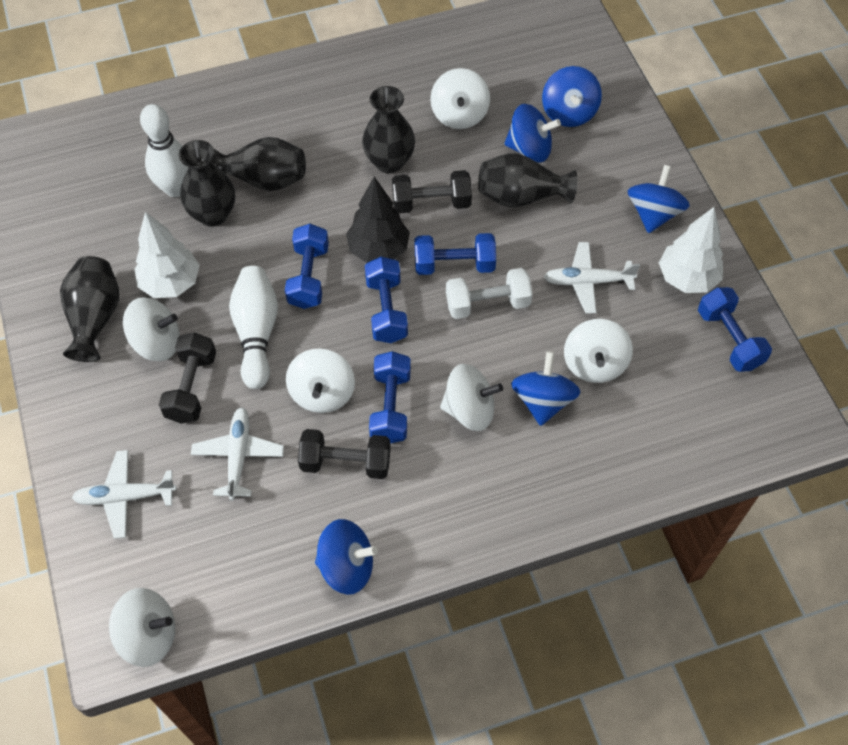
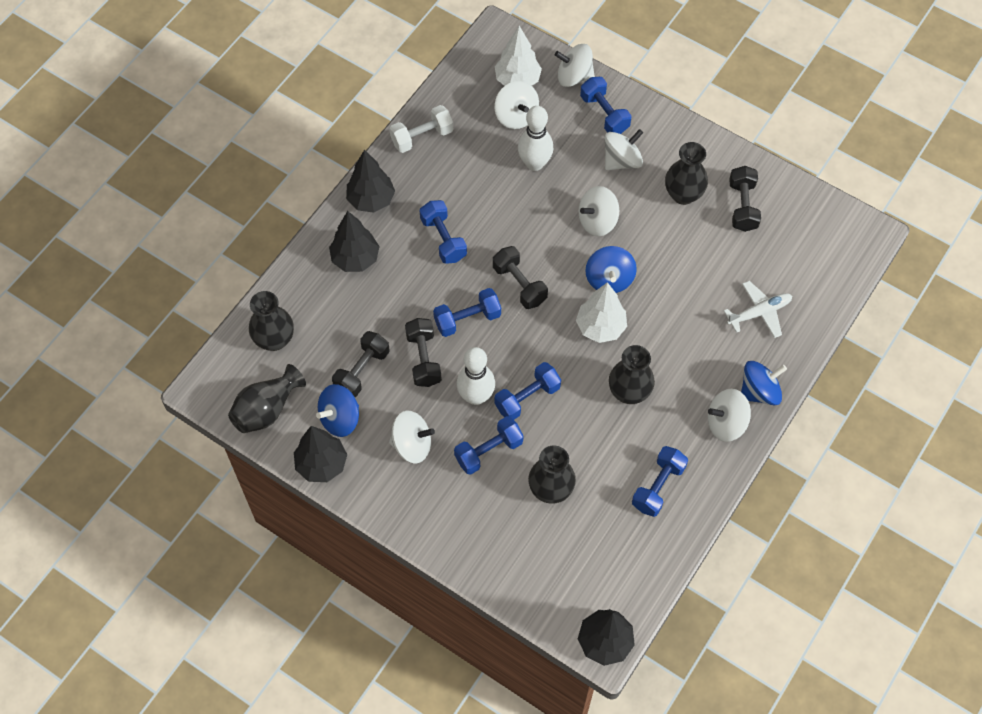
black dumbbell: 3 -> 4
black tree: 1 -> 4
blue dumbbell: 5 -> 6
blue spinning top: 5 -> 3
white plane: 3 -> 1

